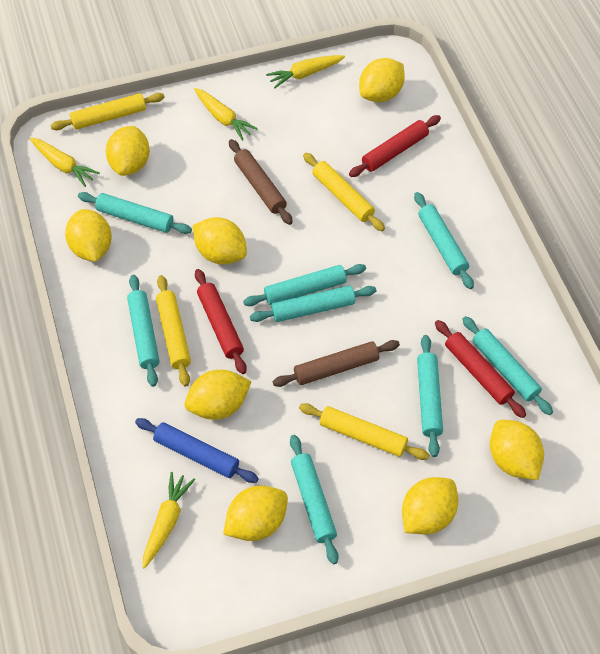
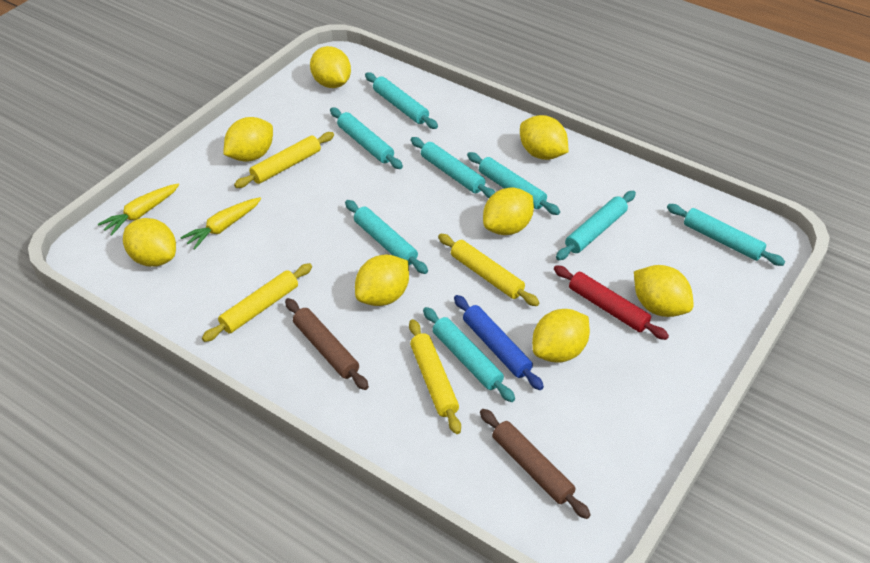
red rolling pin: 3 -> 1
yellow carrot: 4 -> 2

